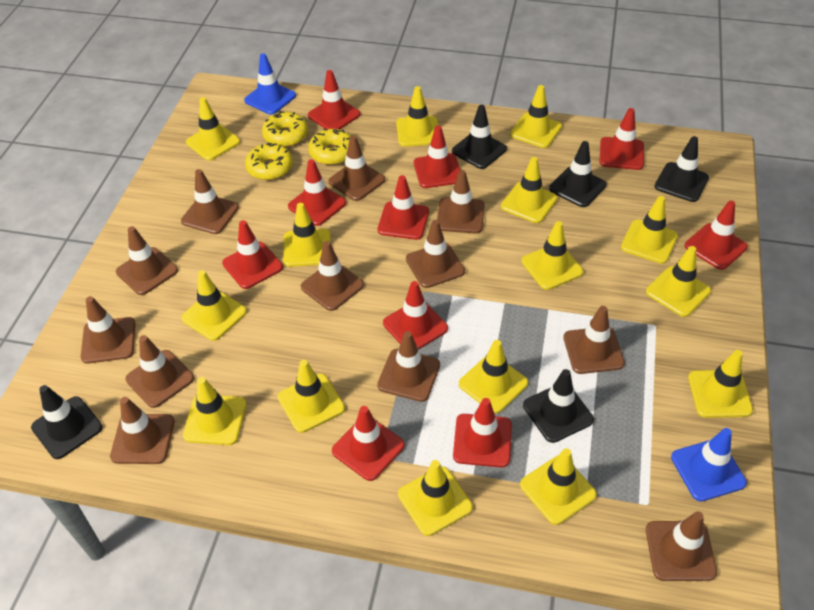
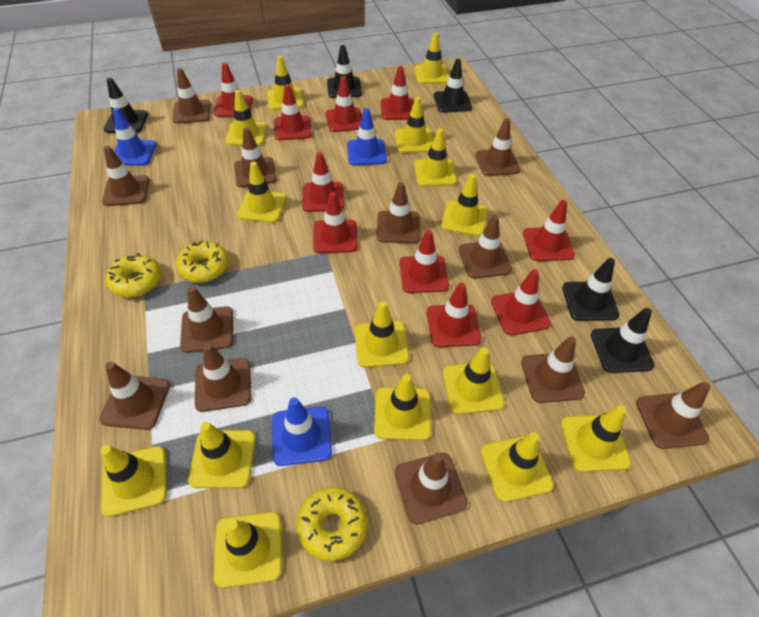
blue traffic cone: 2 -> 3

